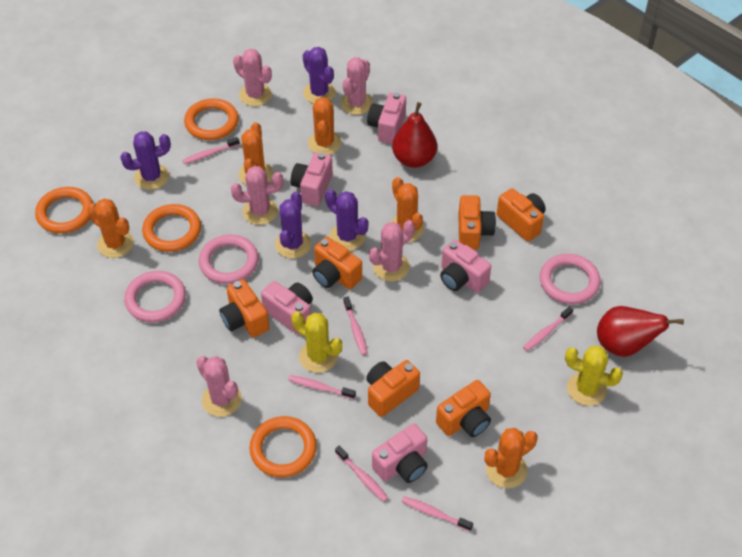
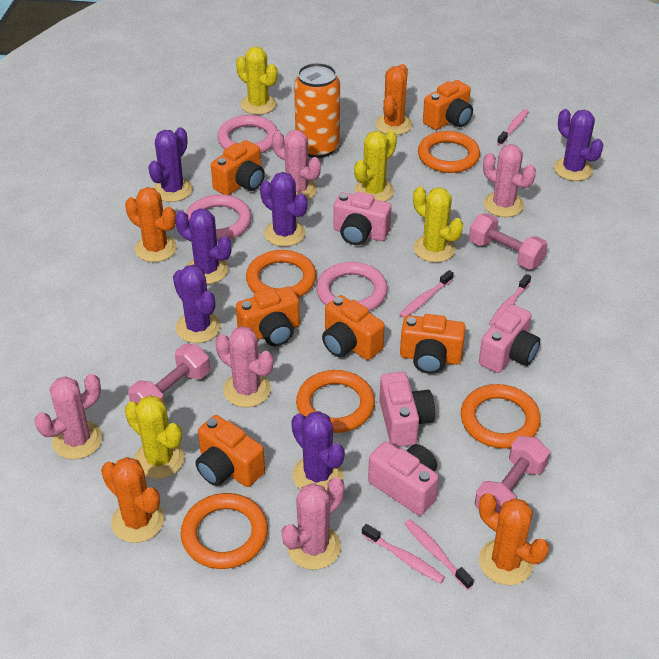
orange cactus: 5 -> 4
orange can: 0 -> 1
orange ring: 4 -> 5
pink camera: 5 -> 4
pink dumbbell: 0 -> 3
pink toothbrush: 6 -> 5
purple cactus: 4 -> 6
red pear: 2 -> 0
yellow cactus: 2 -> 4

